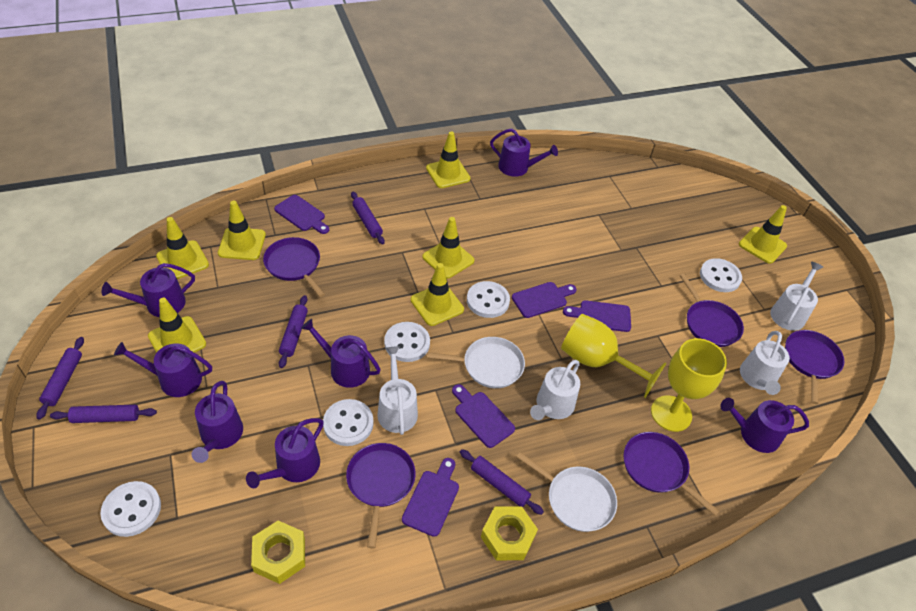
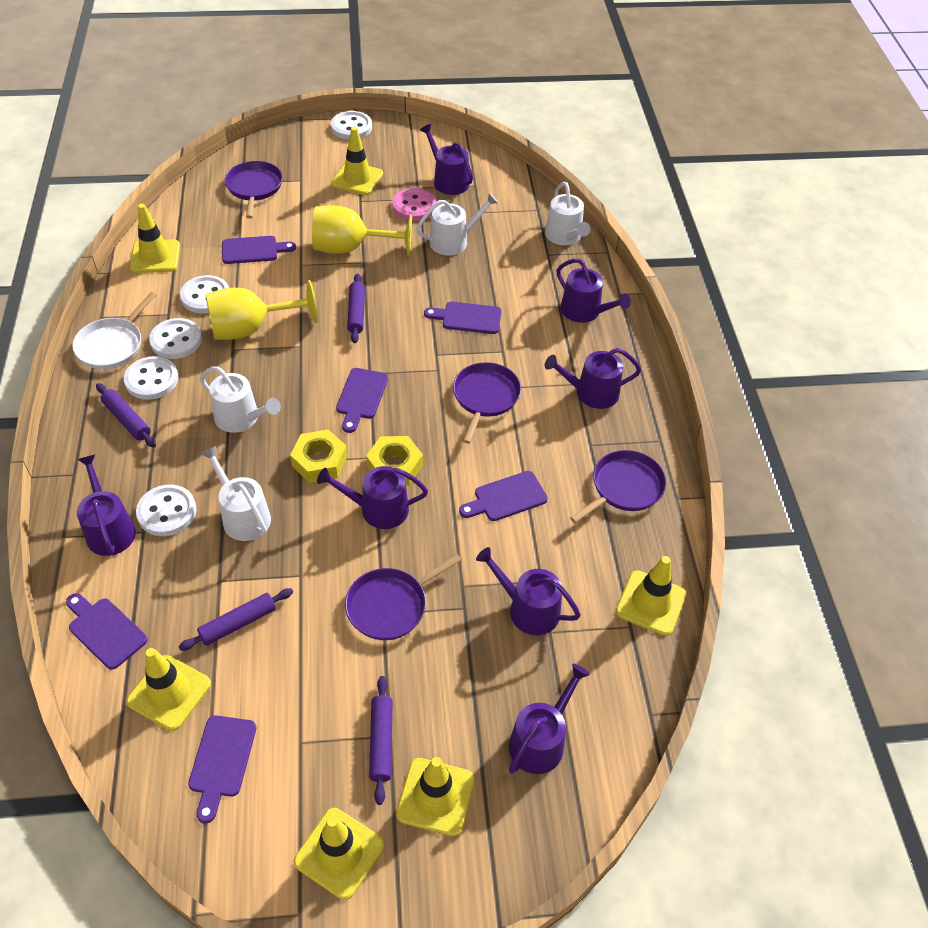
pink button: 0 -> 1
purple cutting board: 5 -> 6
purple pan: 5 -> 4
purple rolling pin: 5 -> 4
white pan: 2 -> 1
yellow traffic cone: 7 -> 6

